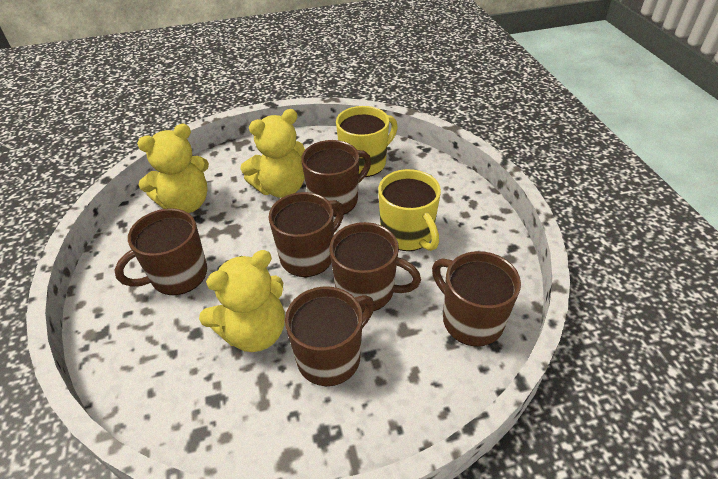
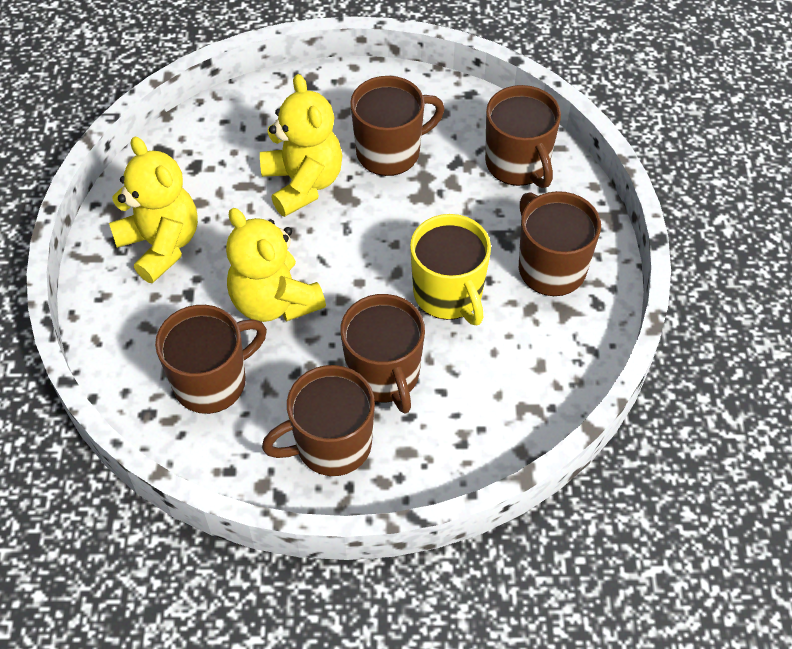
yellow mug: 2 -> 1

